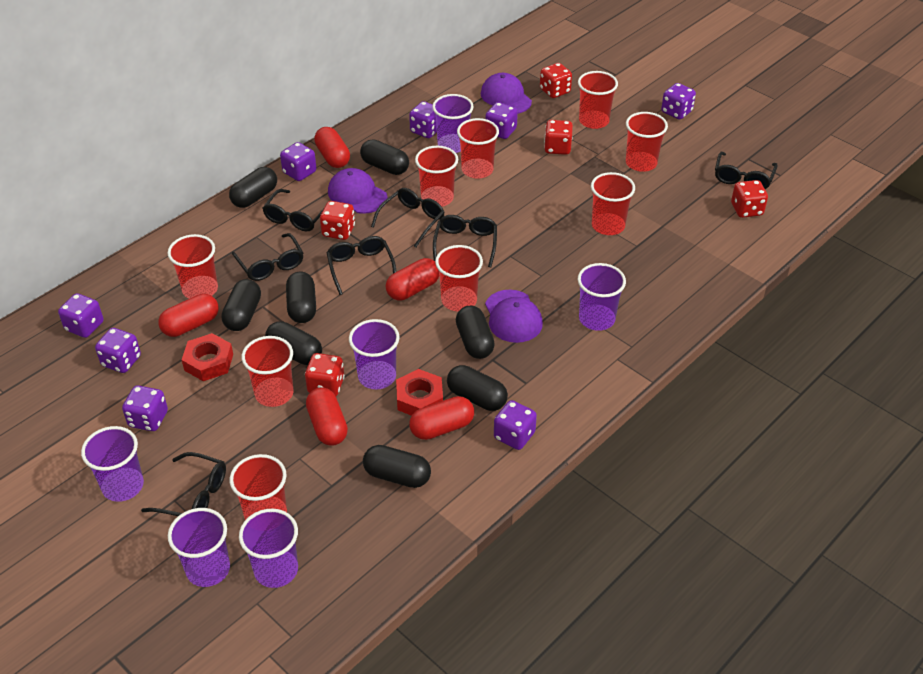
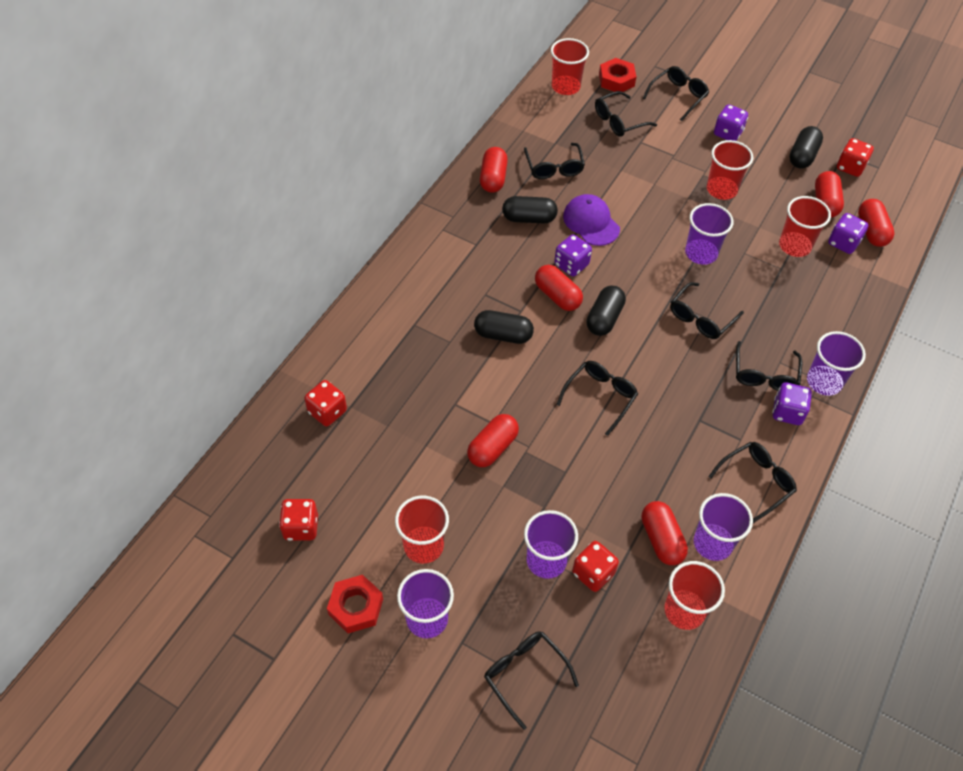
black capsule: 8 -> 4
black glasses: 7 -> 8
purple cap: 3 -> 1
purple cup: 6 -> 5
purple dice: 8 -> 4
red capsule: 5 -> 6
red cup: 9 -> 5
red dice: 5 -> 4

